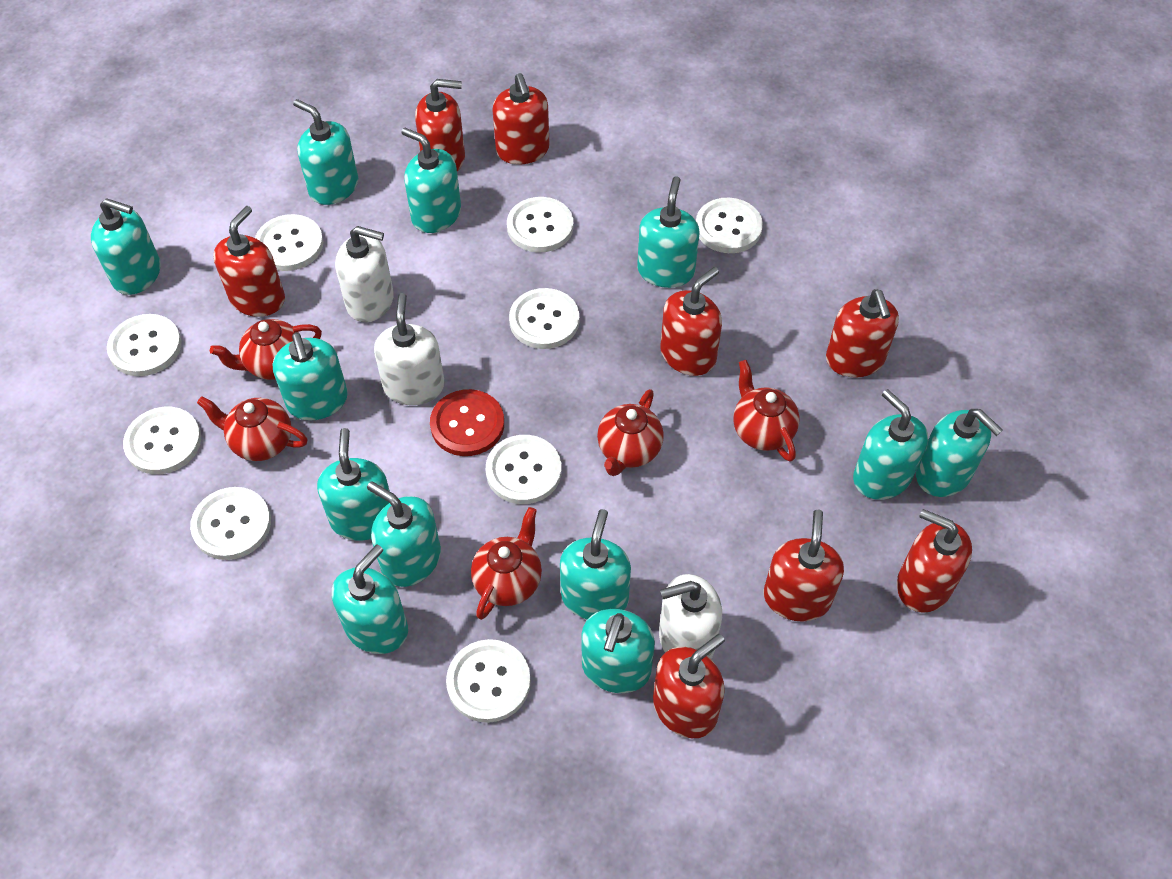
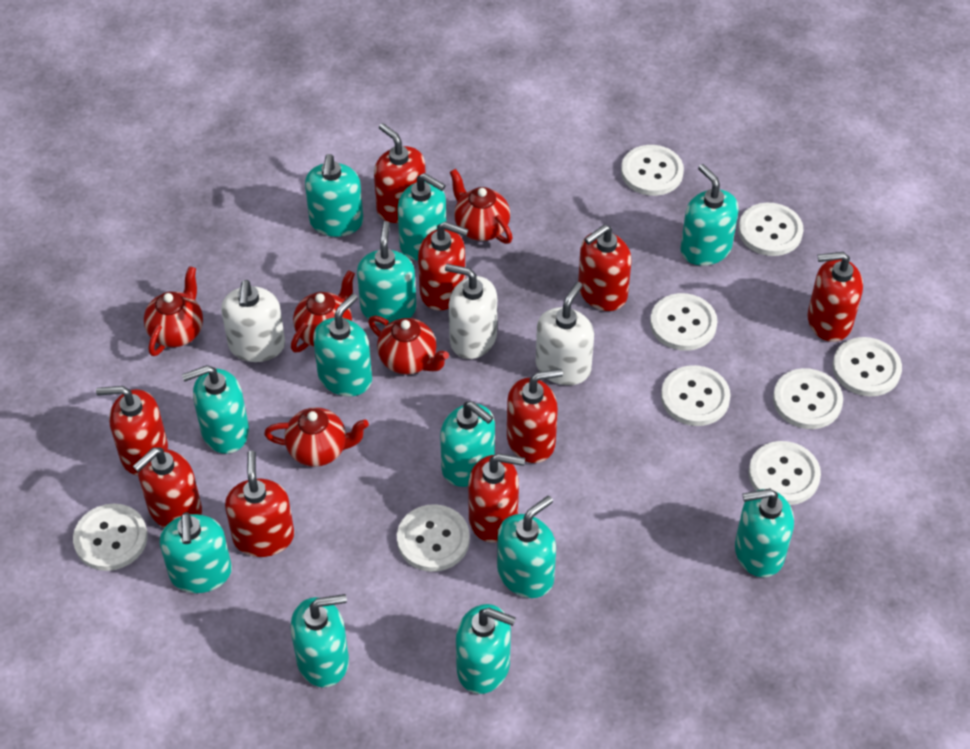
red button: 1 -> 0
red soap dispenser: 8 -> 9

